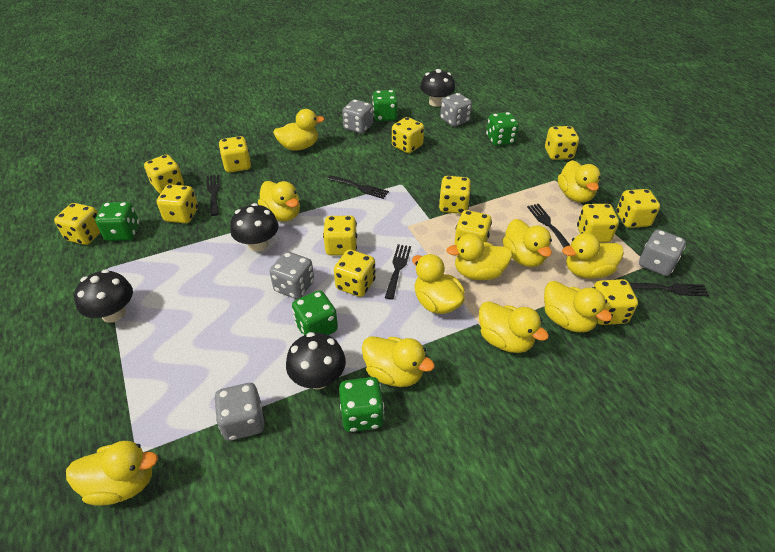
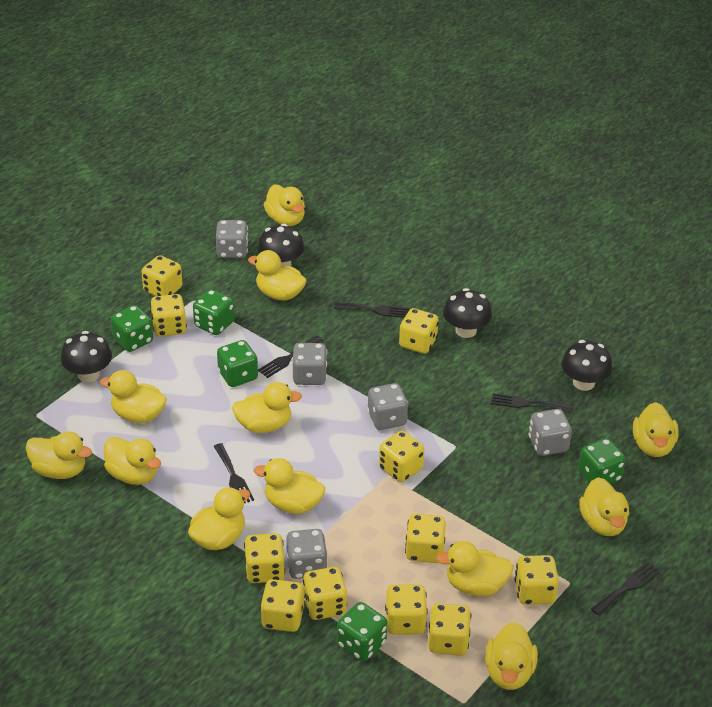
yellow dice: 13 -> 11
yellow duck: 11 -> 12

